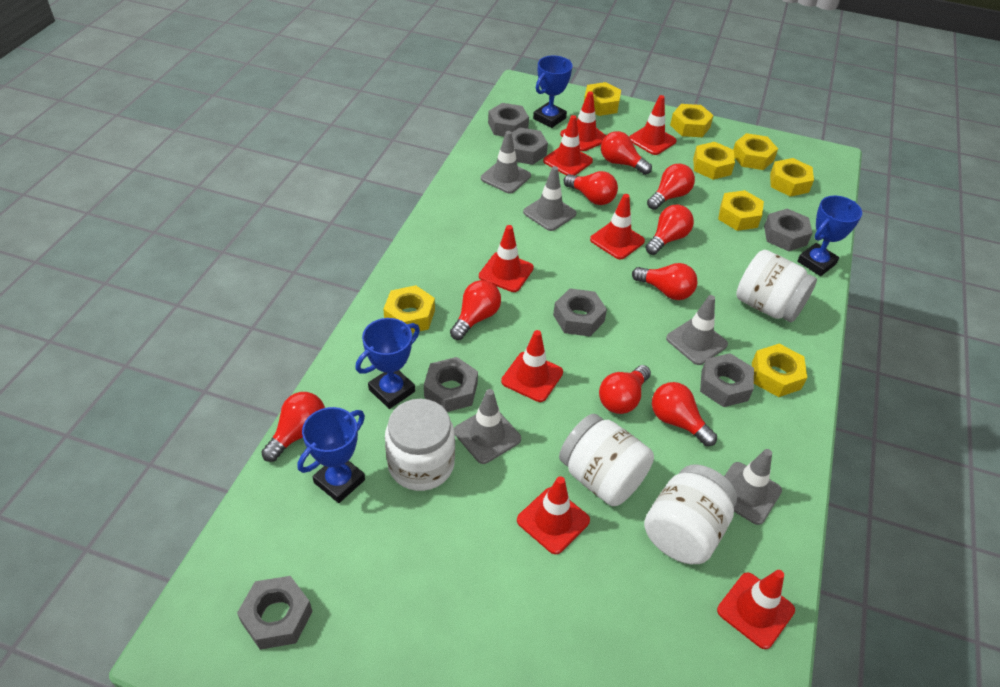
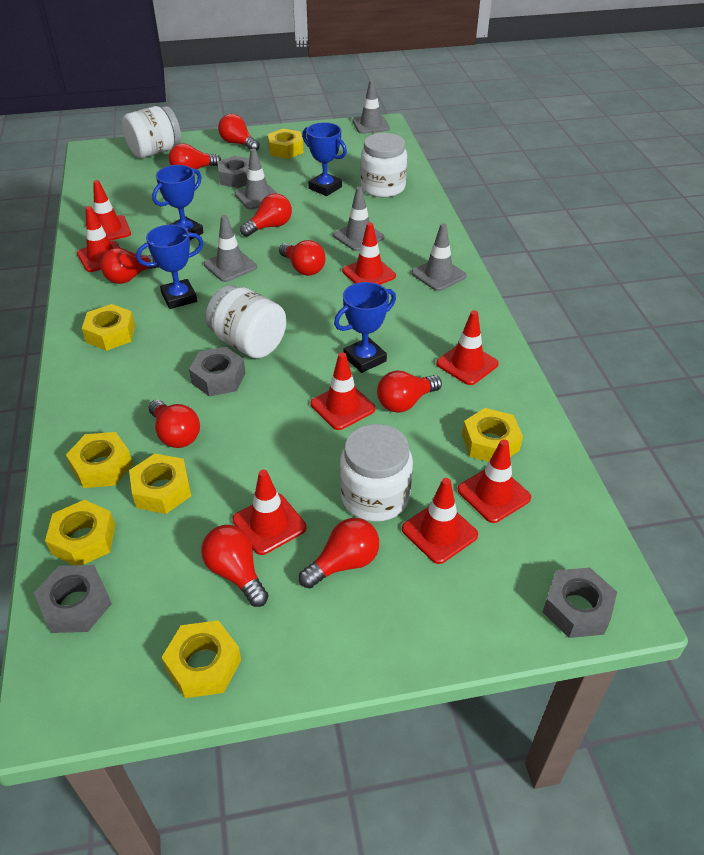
grey nut: 7 -> 4
yellow nut: 8 -> 7

